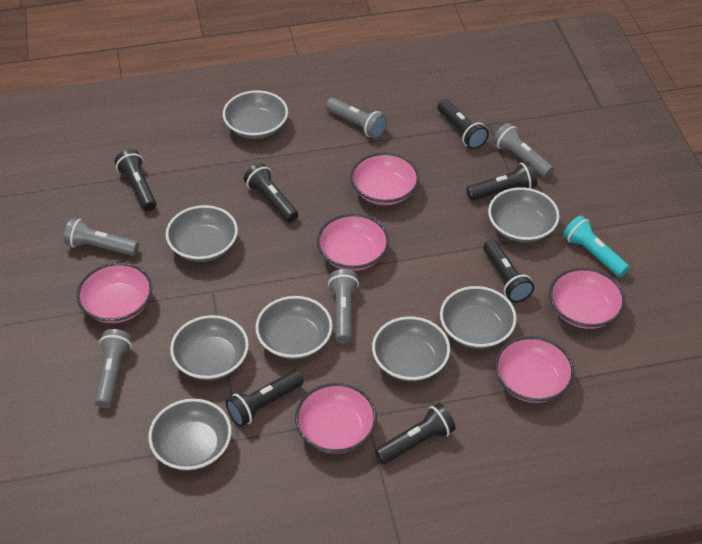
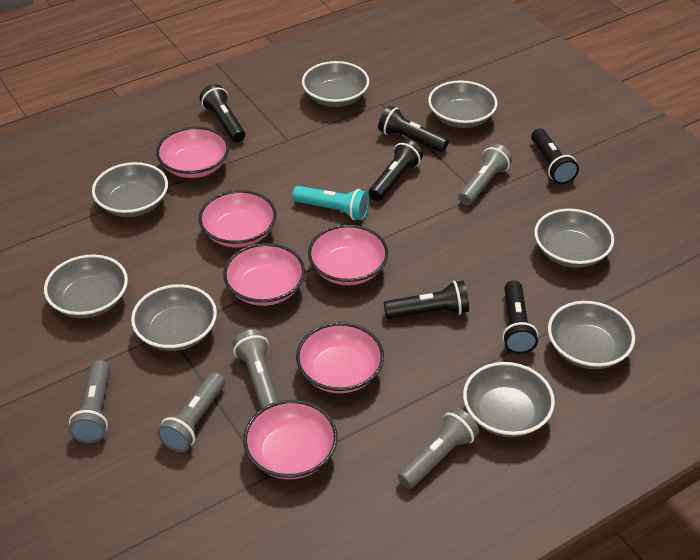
black flashlight: 7 -> 6

